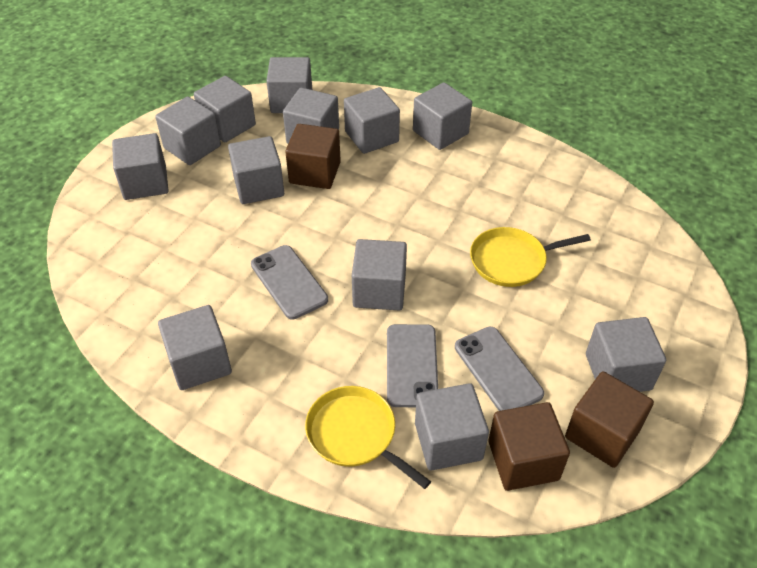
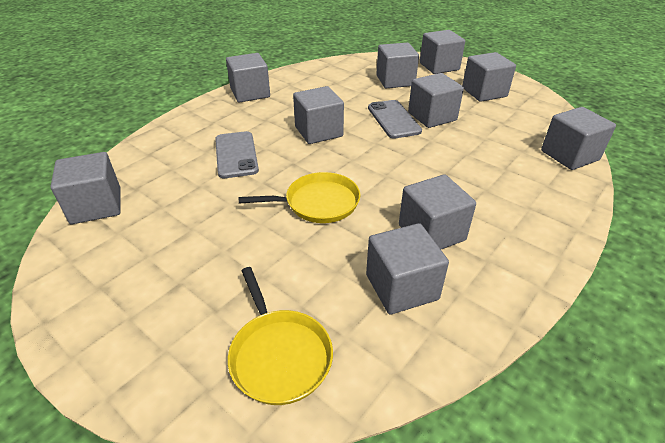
brown cube: 3 -> 0
grey cube: 12 -> 10
grey phone: 3 -> 2

